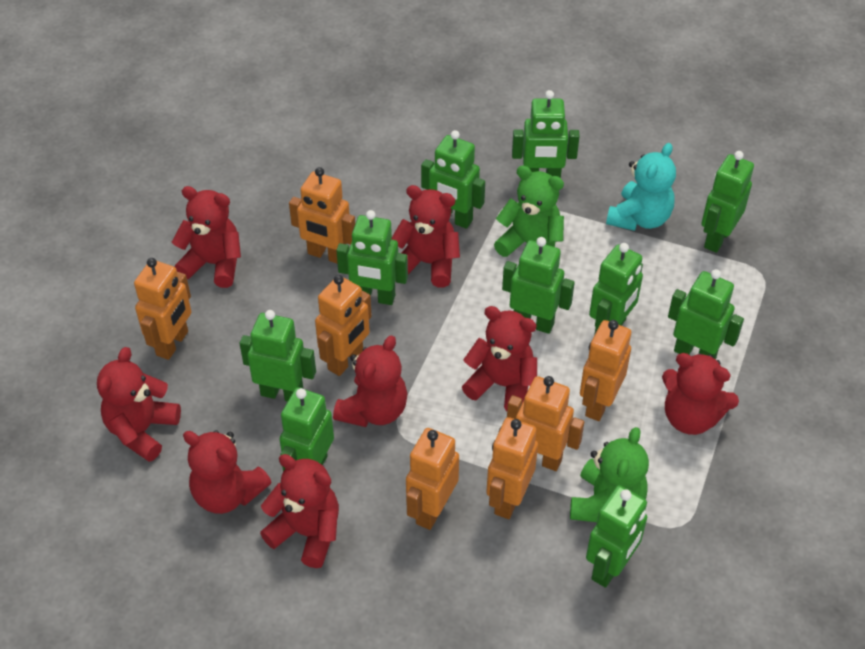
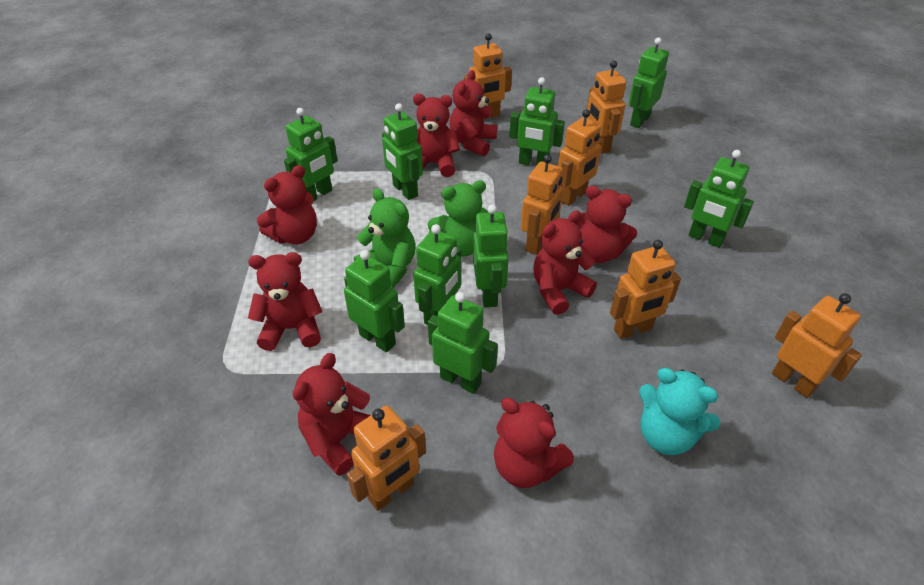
green robot: 10 -> 9

